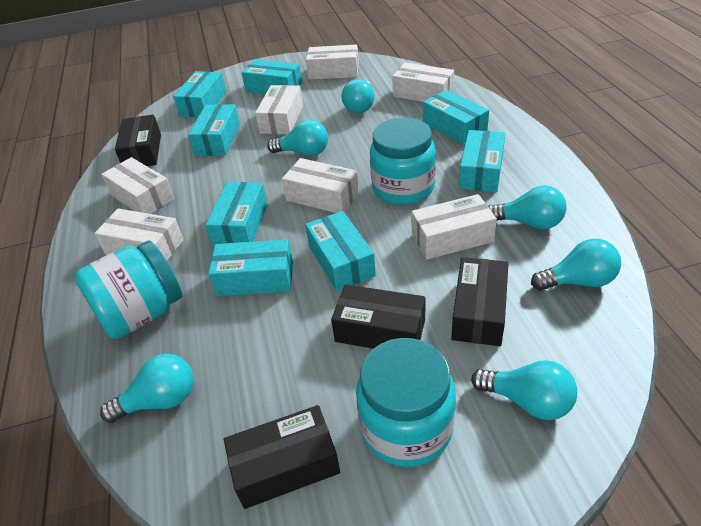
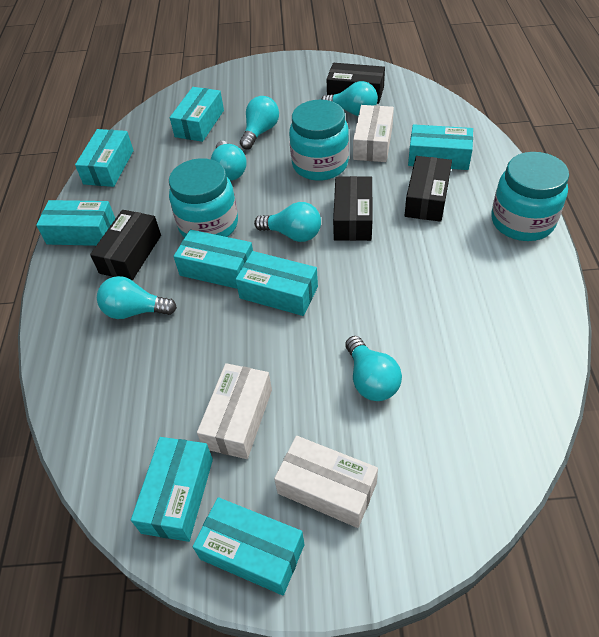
white box: 7 -> 3

